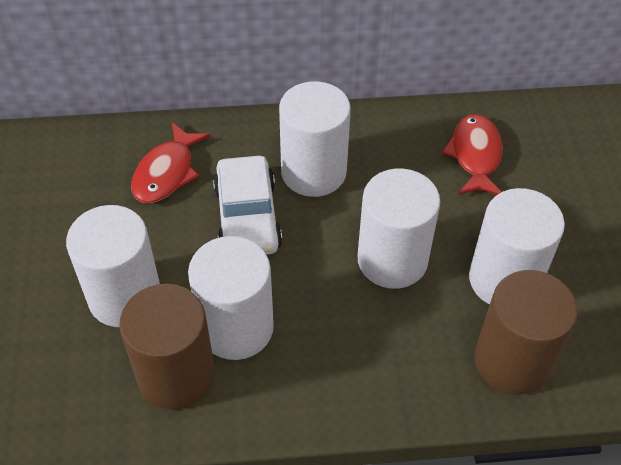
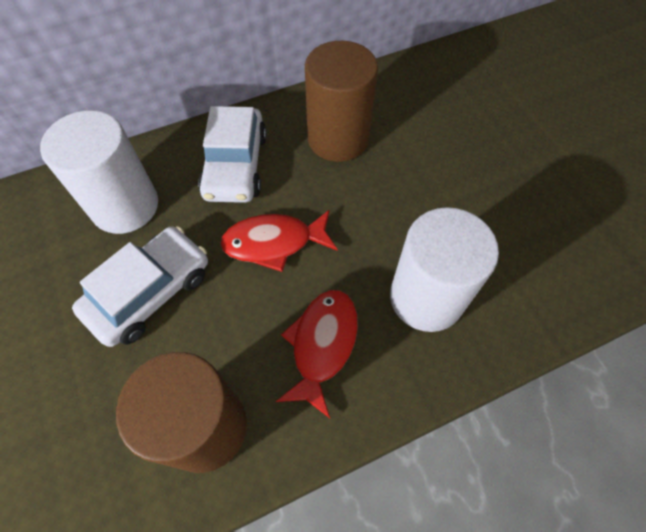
white car: 1 -> 2
white cylinder: 5 -> 2

